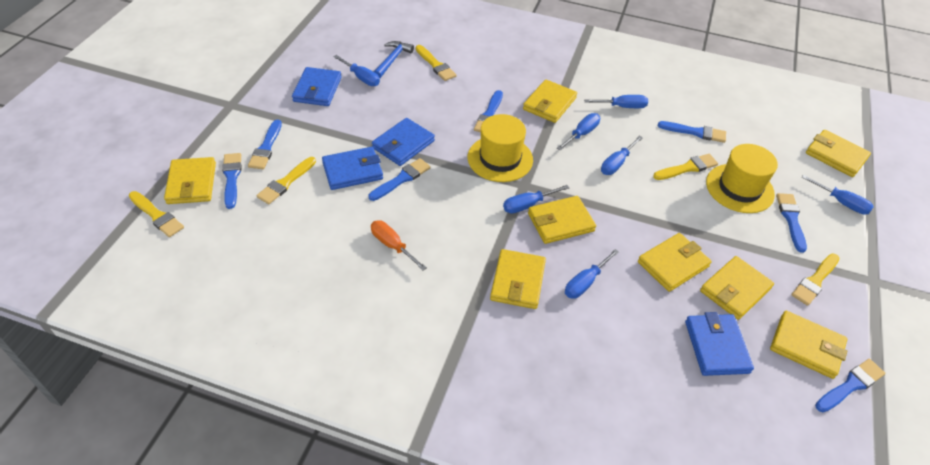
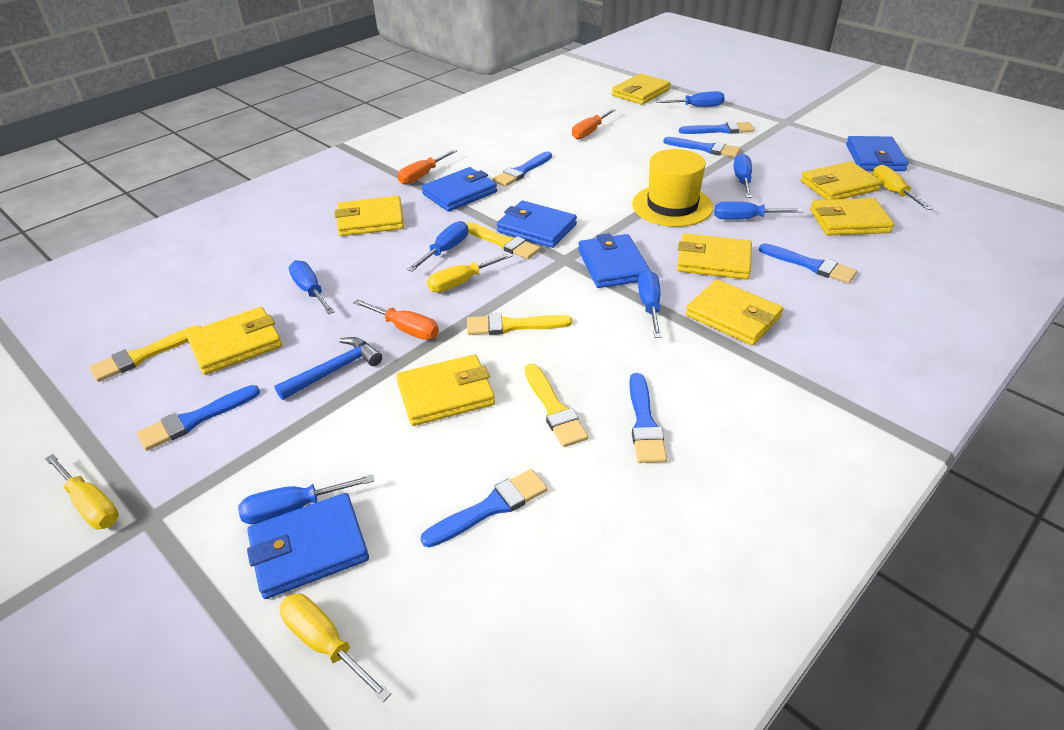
blue wallet: 4 -> 5
orange screwdriver: 1 -> 3
yellow brush: 5 -> 4
yellow hat: 2 -> 1
yellow screwdriver: 0 -> 4

